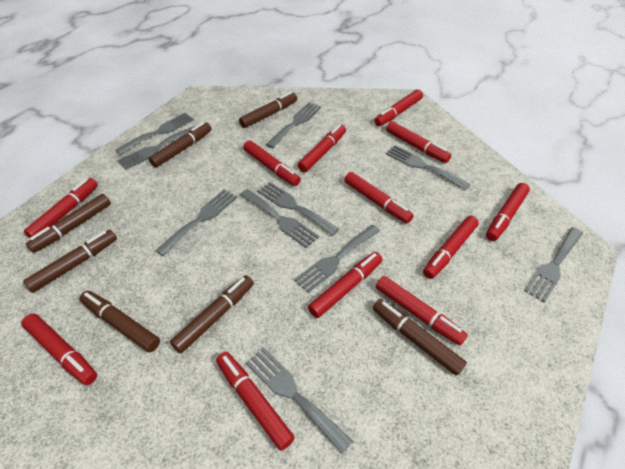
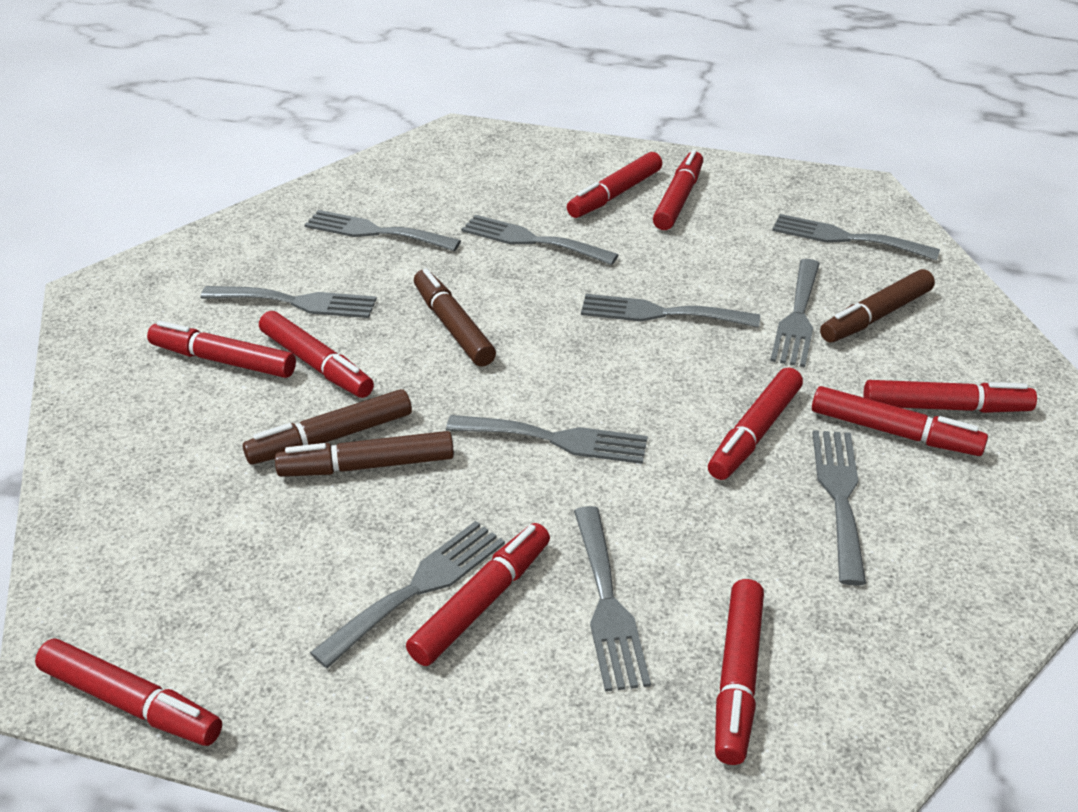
brown marker: 7 -> 4
red marker: 12 -> 10

